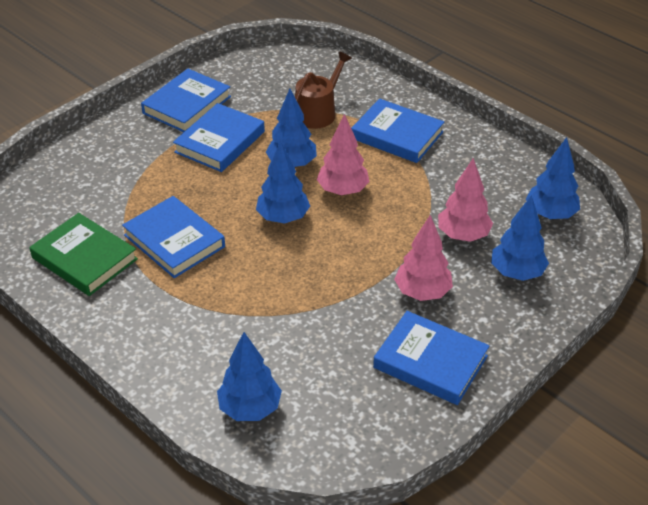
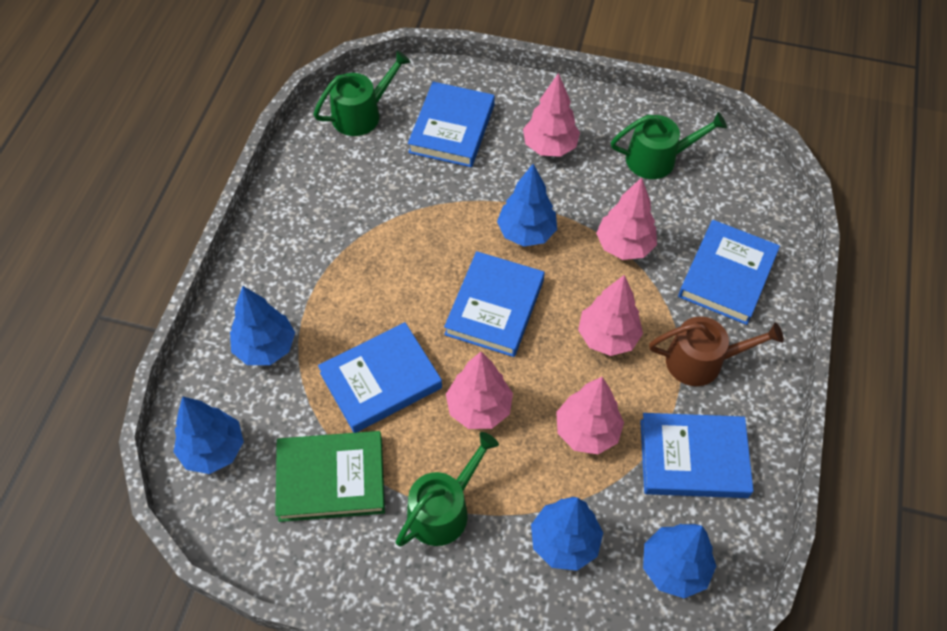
green watering can: 0 -> 3
pink tree: 3 -> 5

